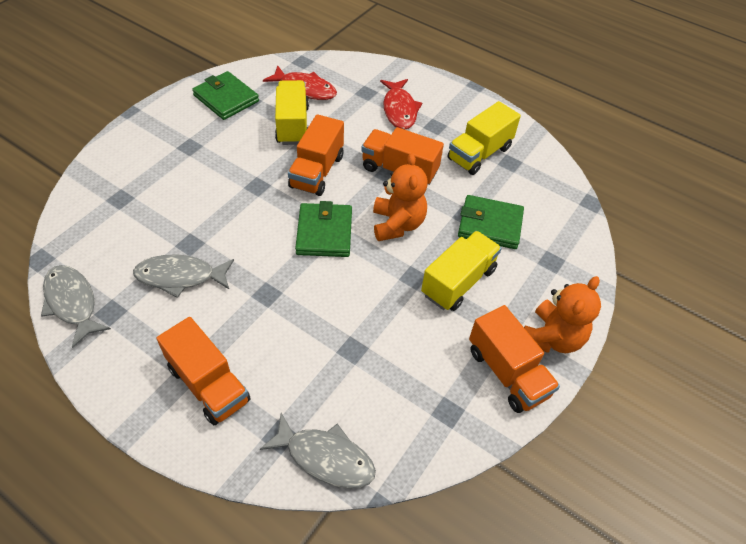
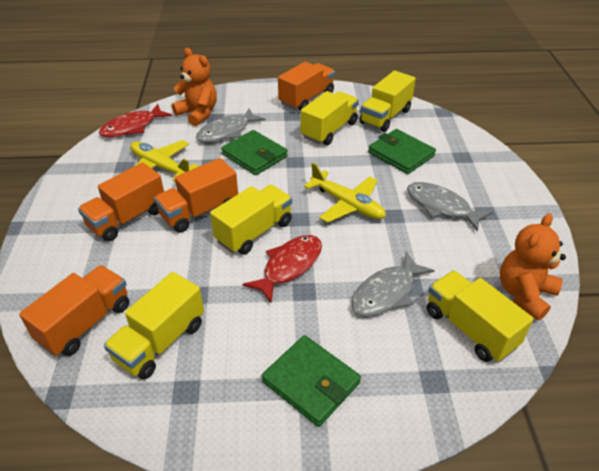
yellow plane: 0 -> 2
yellow truck: 3 -> 5

